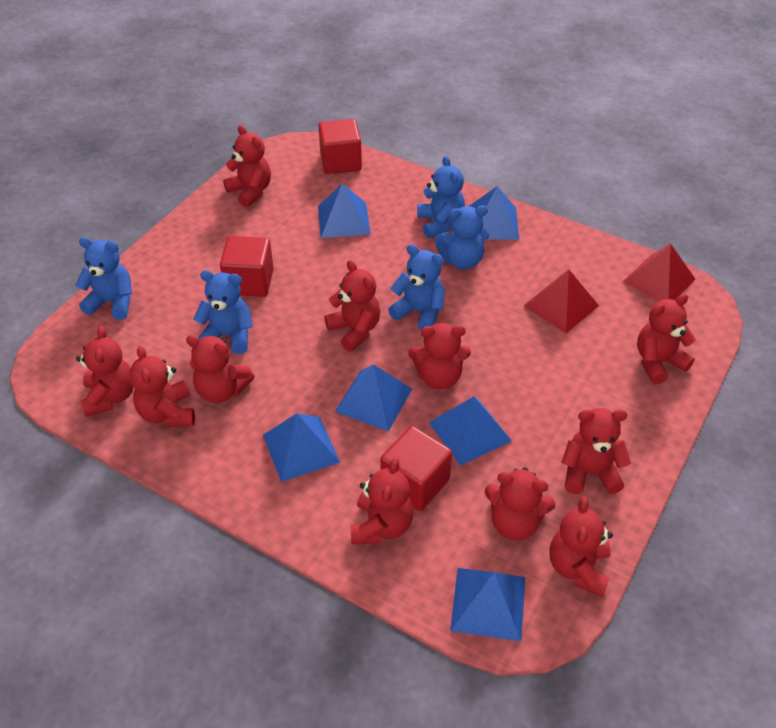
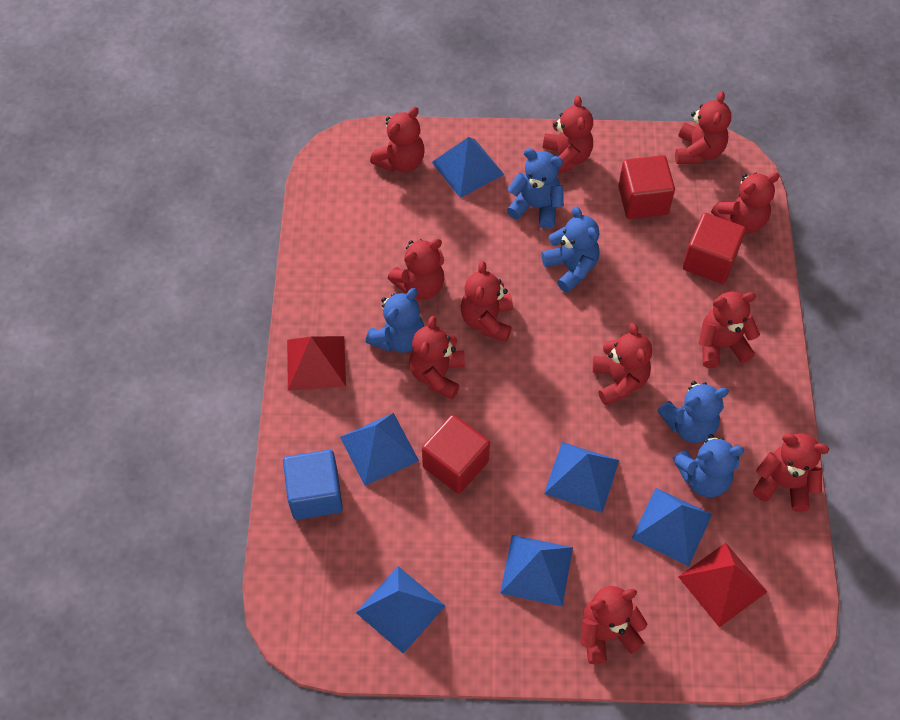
blue cube: 0 -> 1

